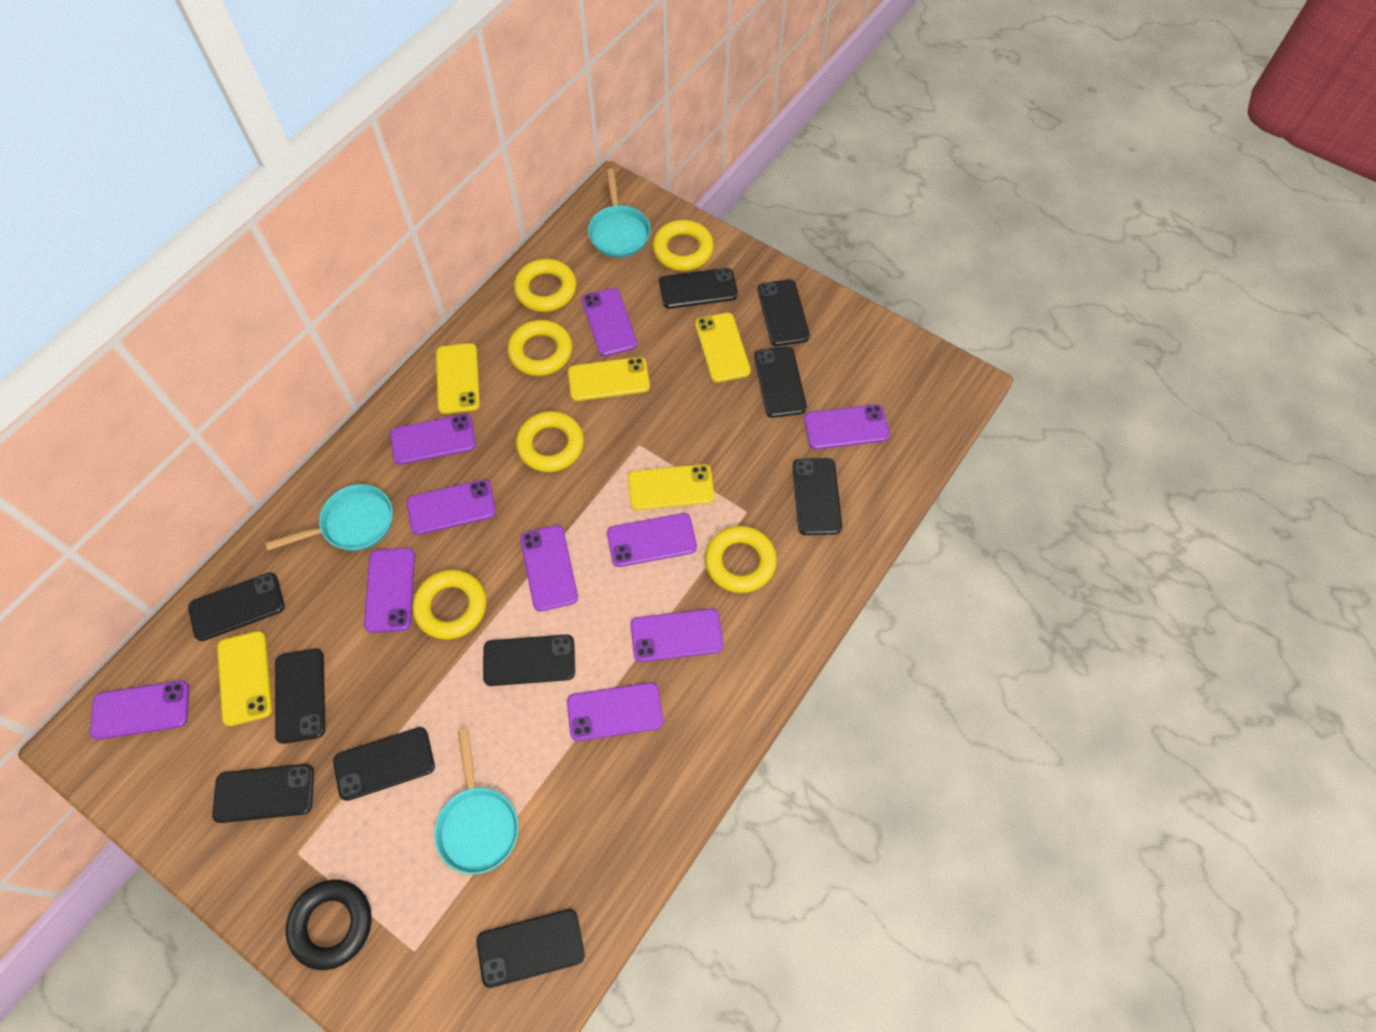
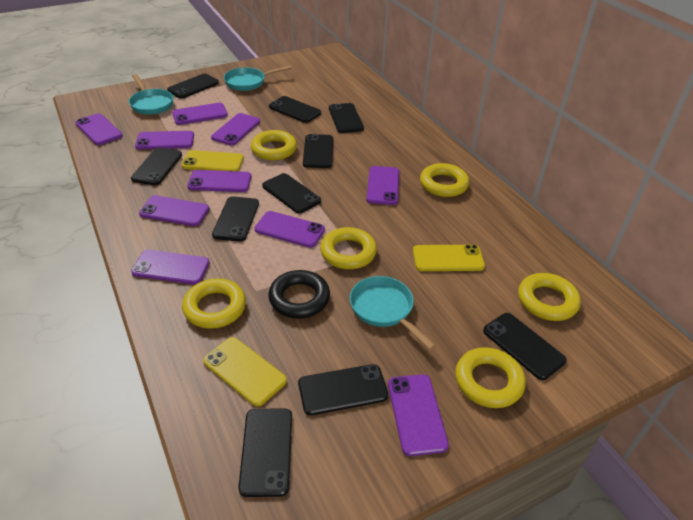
yellow phone: 5 -> 3

